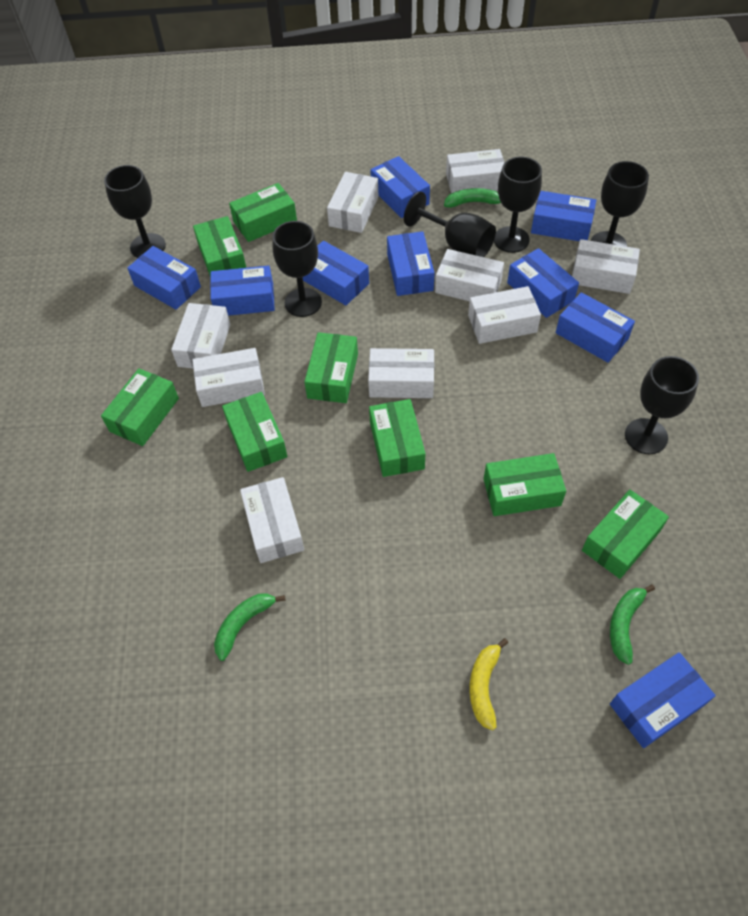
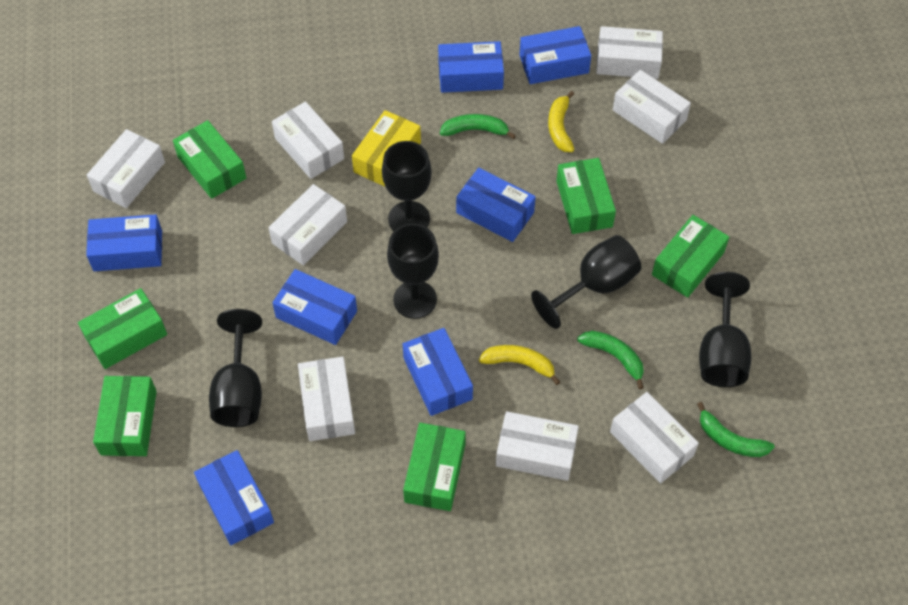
black goblet: 6 -> 5
blue box: 9 -> 7
green box: 8 -> 6
white box: 9 -> 8
yellow banana: 1 -> 2
yellow box: 0 -> 1

